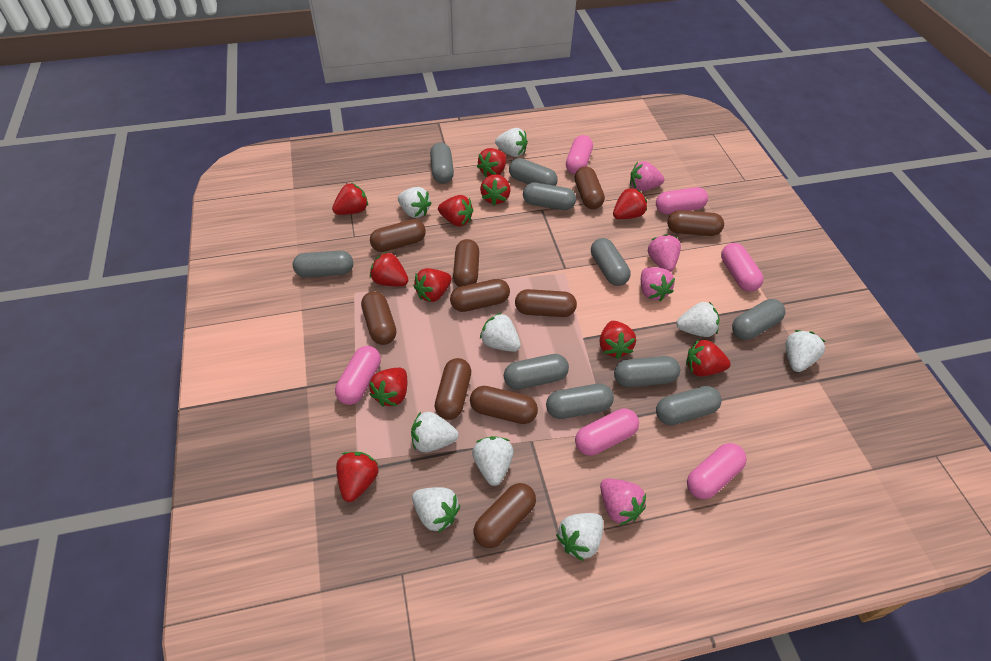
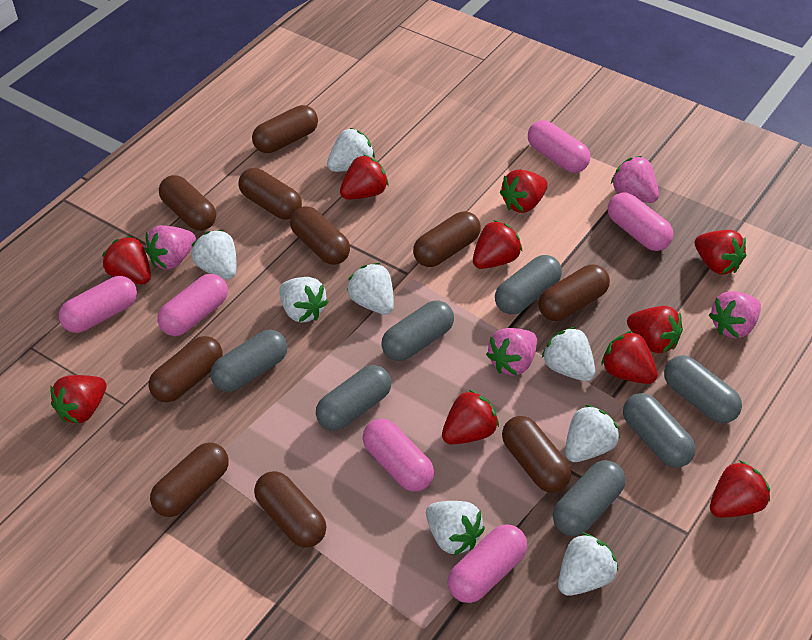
grey capsule: 10 -> 7
red strawberry: 11 -> 10
white strawberry: 9 -> 8

